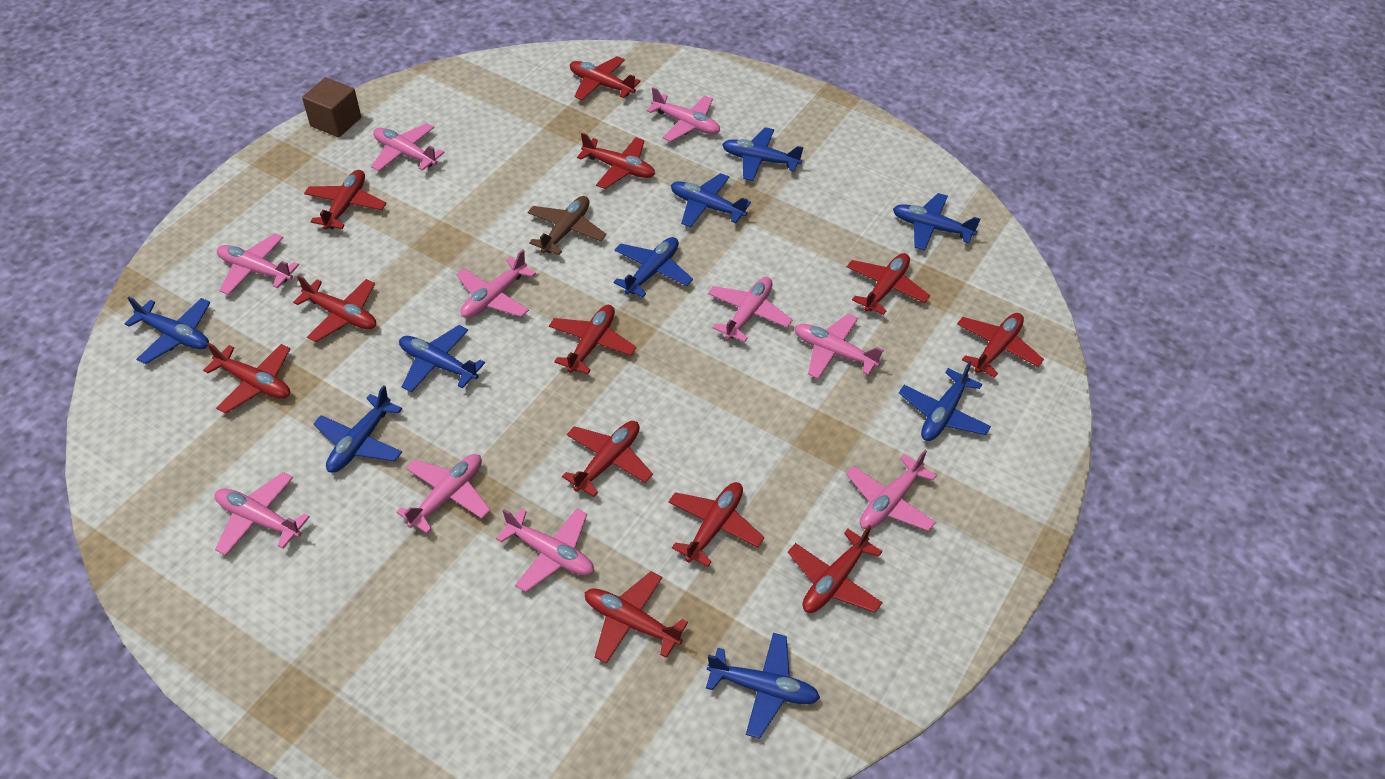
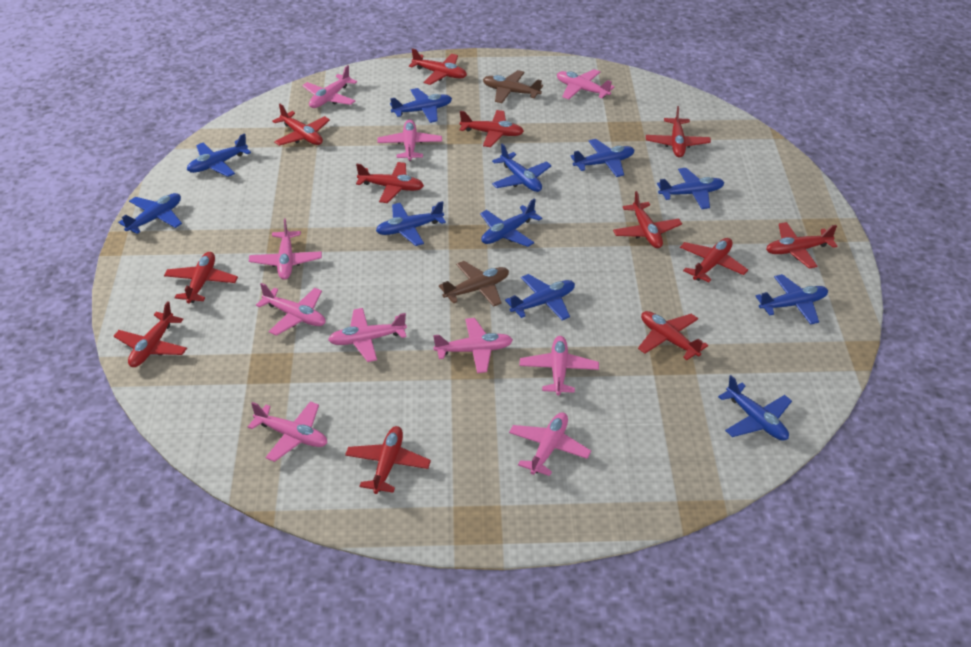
blue plane: 9 -> 11
brown cube: 1 -> 0
brown plane: 1 -> 2

